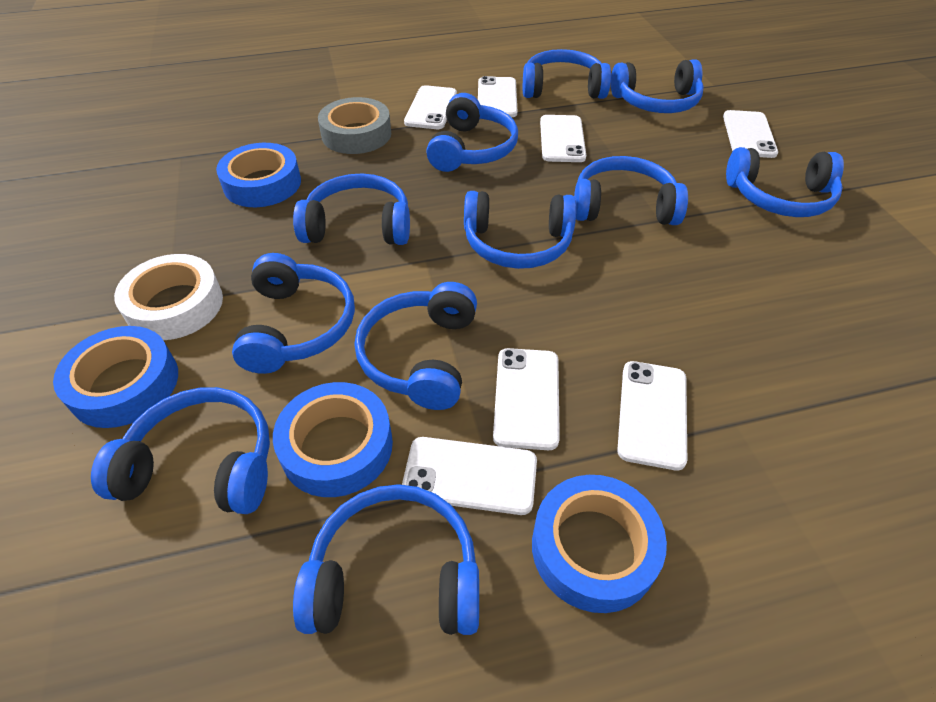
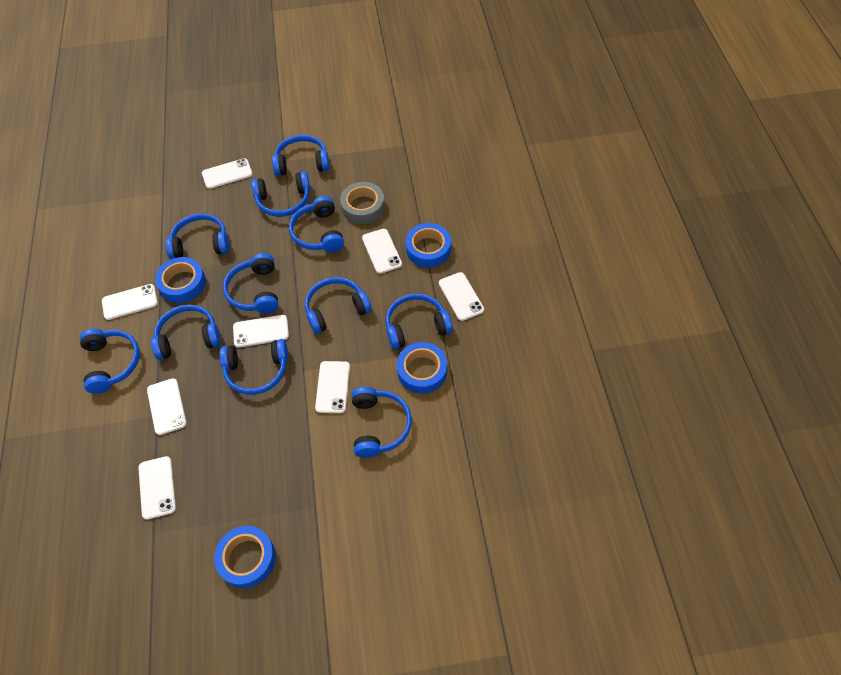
white phone: 7 -> 8
white tape: 1 -> 0

